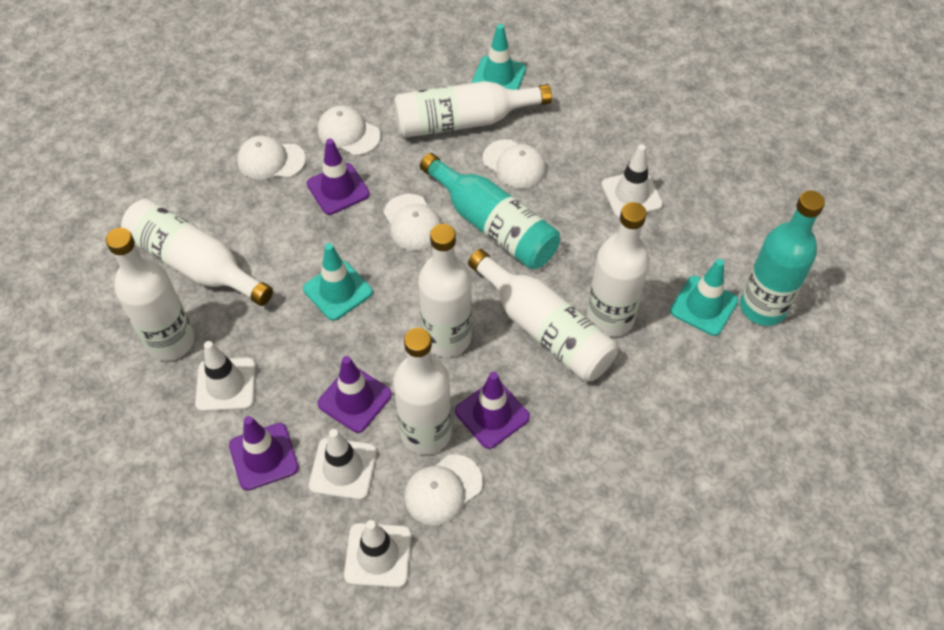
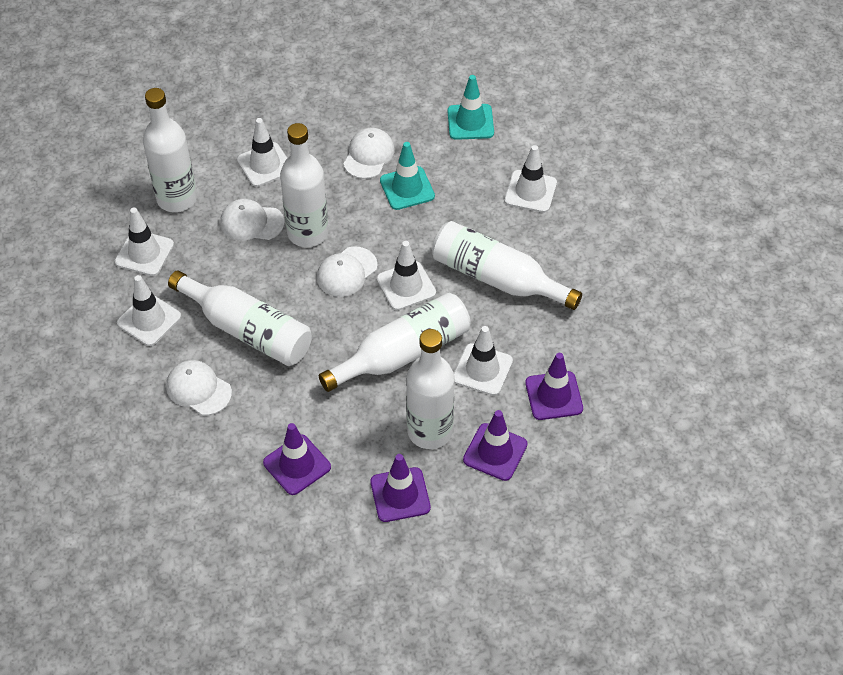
turquoise bottle: 2 -> 0
turquoise traffic cone: 3 -> 2
white bottle: 7 -> 6
white cap: 5 -> 4
white traffic cone: 4 -> 6

